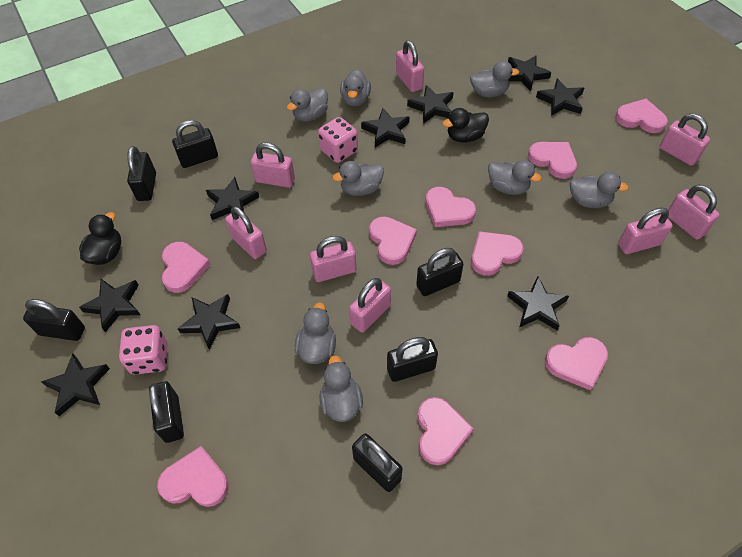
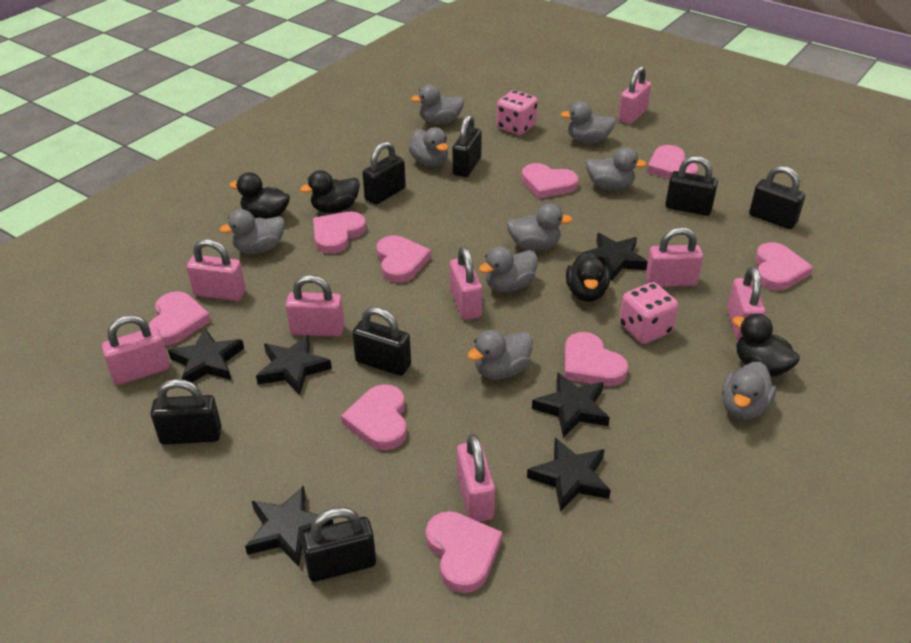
black duck: 2 -> 4
black star: 9 -> 6
grey duck: 8 -> 9

